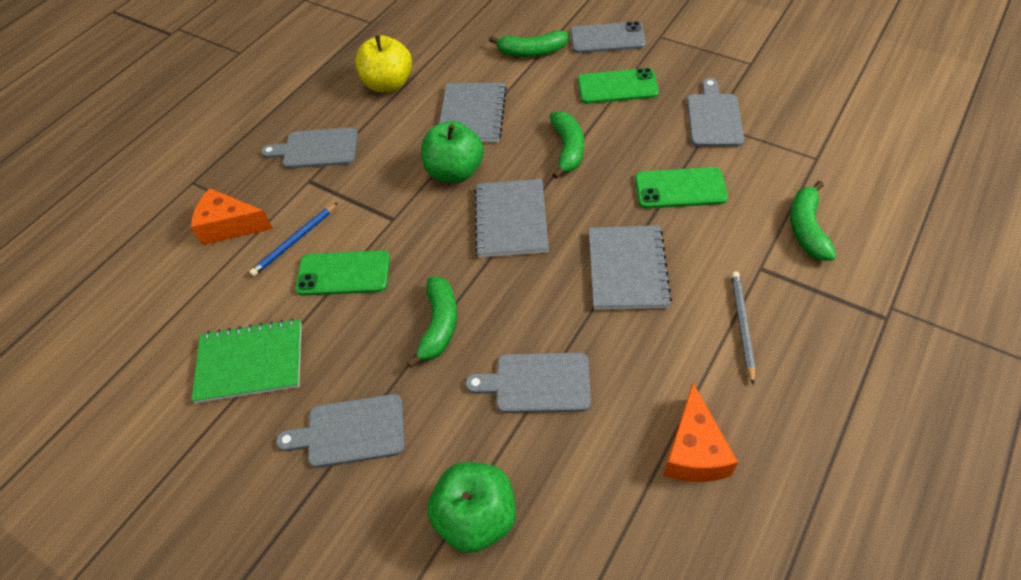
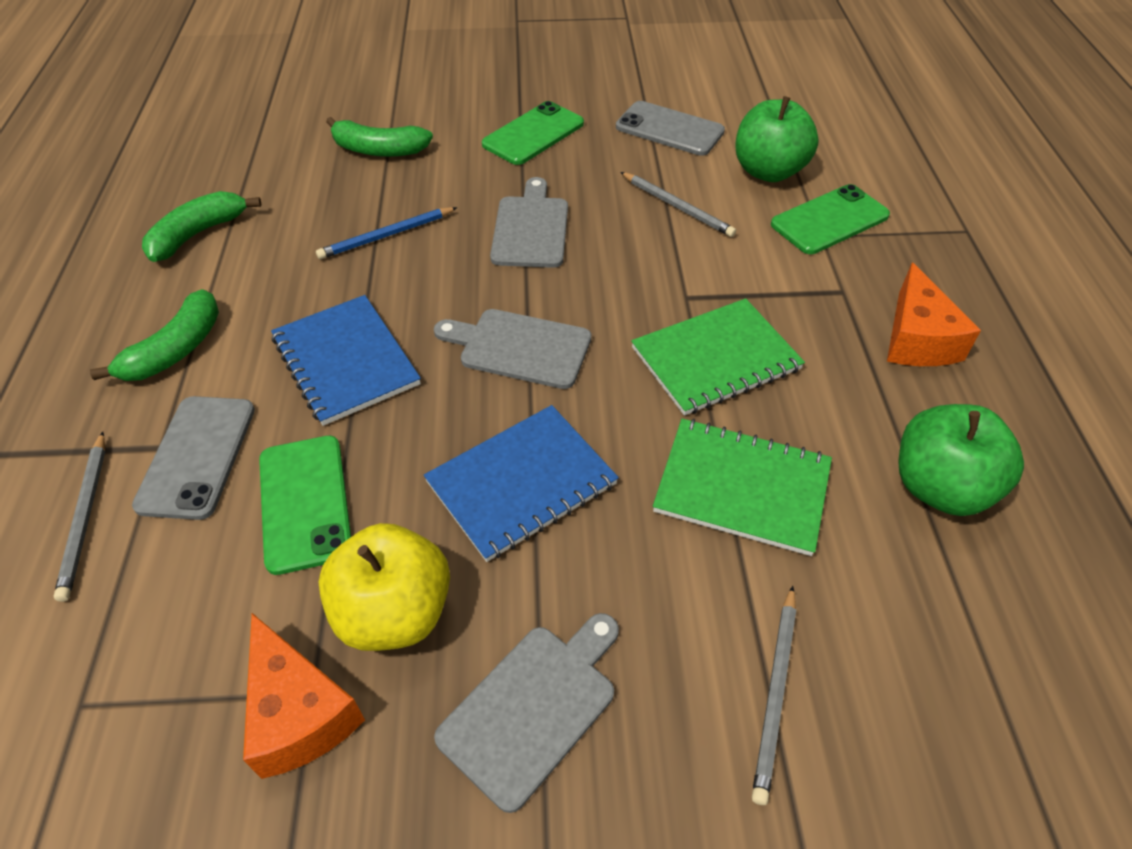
blue notebook: 0 -> 2
green banana: 4 -> 3
green notebook: 1 -> 2
grey cutting board: 4 -> 3
grey notebook: 3 -> 0
grey pencil: 1 -> 3
grey phone: 1 -> 2

